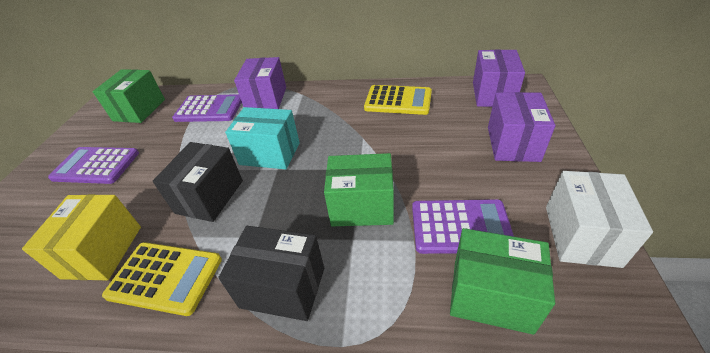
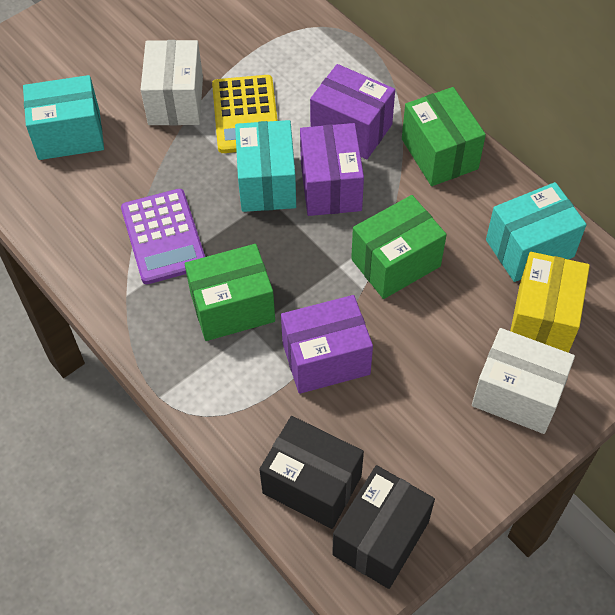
purple calculator: 3 -> 1
turquoise box: 1 -> 3
white box: 1 -> 2
yellow calculator: 2 -> 1

